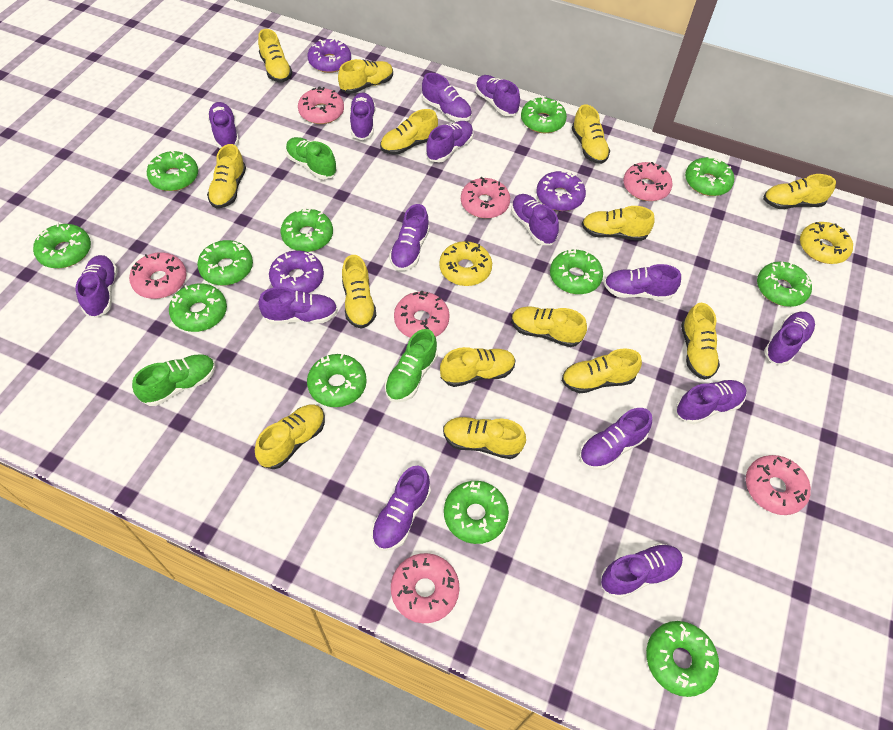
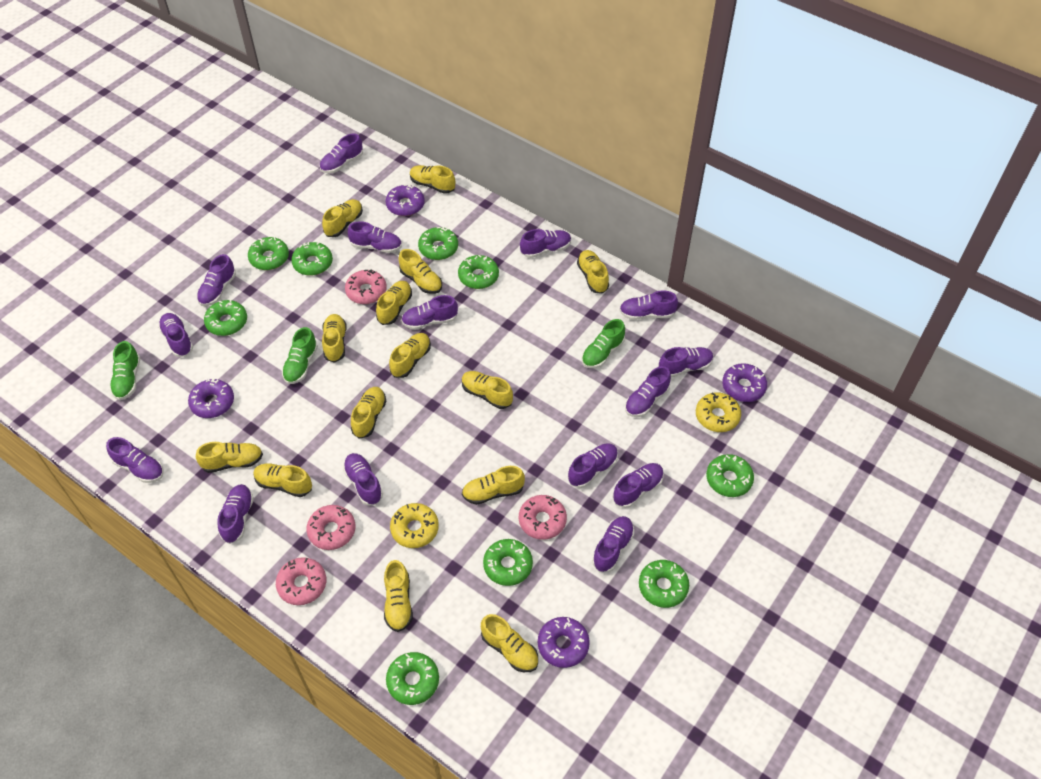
green donut: 12 -> 9
pink donut: 7 -> 4
purple donut: 3 -> 4

